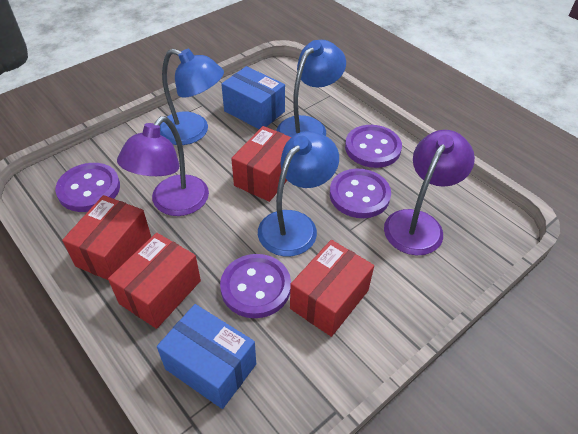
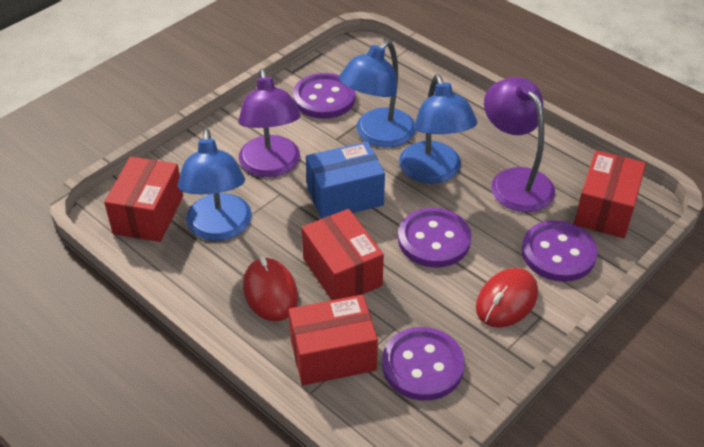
blue box: 2 -> 1
red mouse: 0 -> 2

